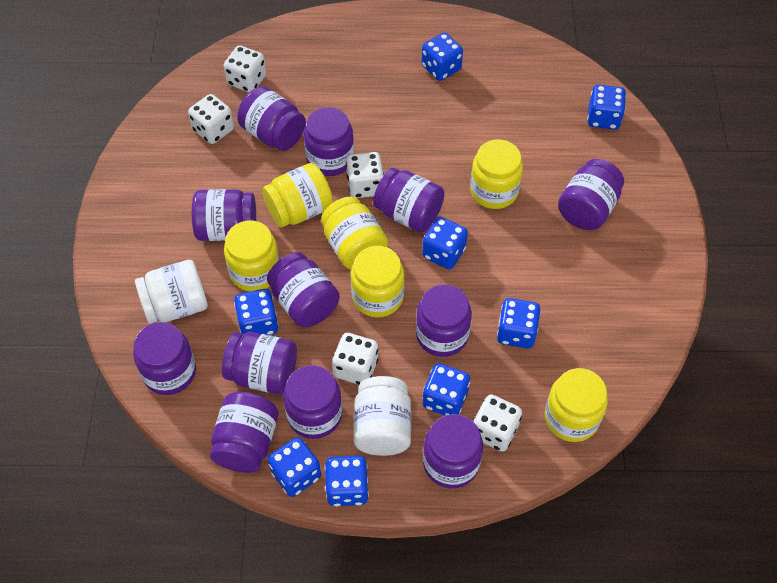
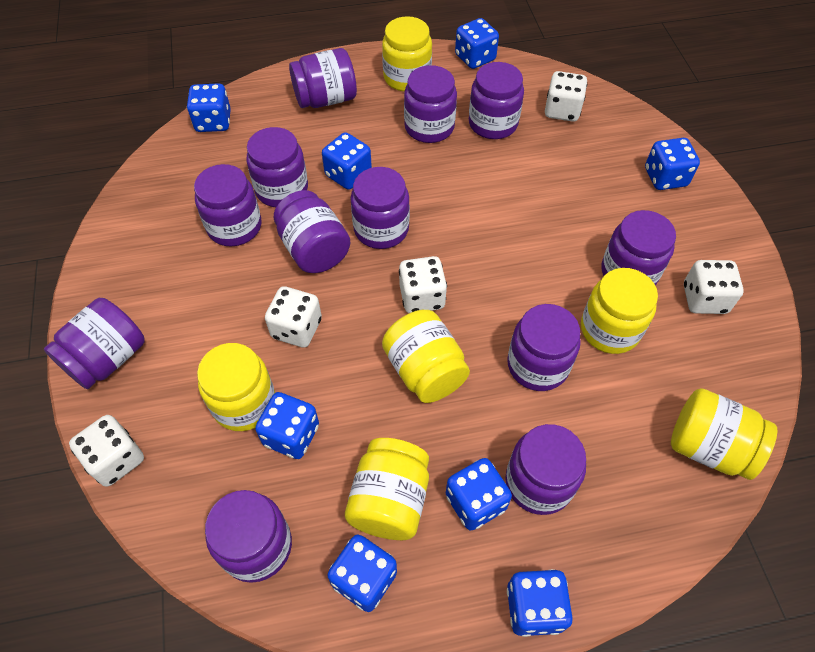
white jar: 2 -> 0

